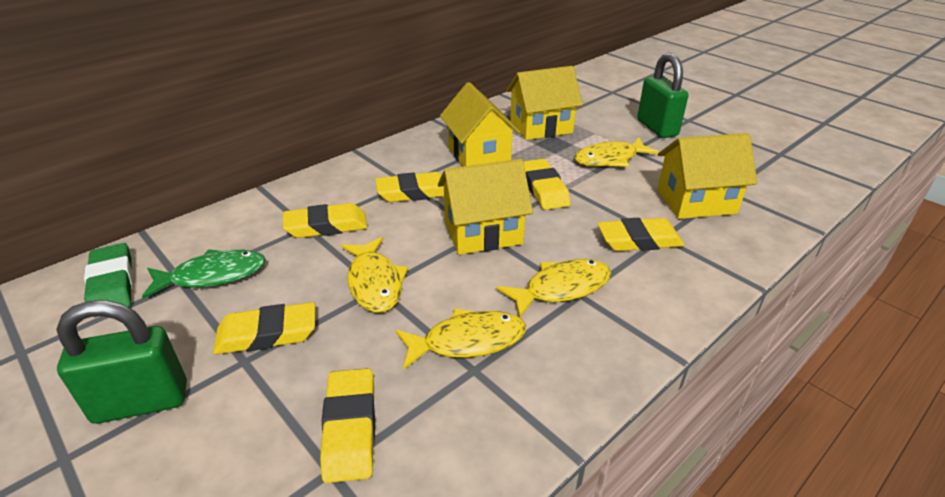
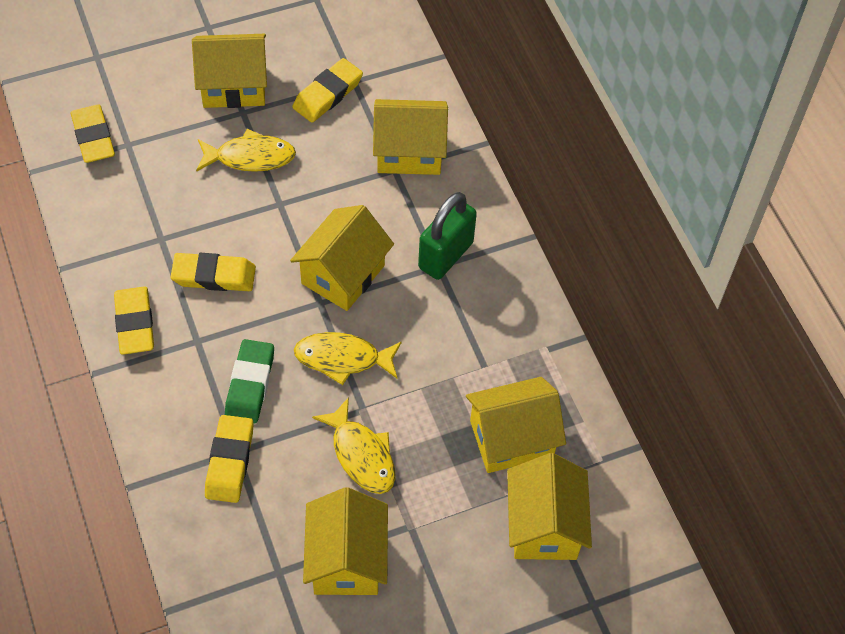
green fish: 1 -> 0
green padlock: 2 -> 1
yellow eraser: 6 -> 5
yellow fish: 4 -> 3
yellow house: 4 -> 6

